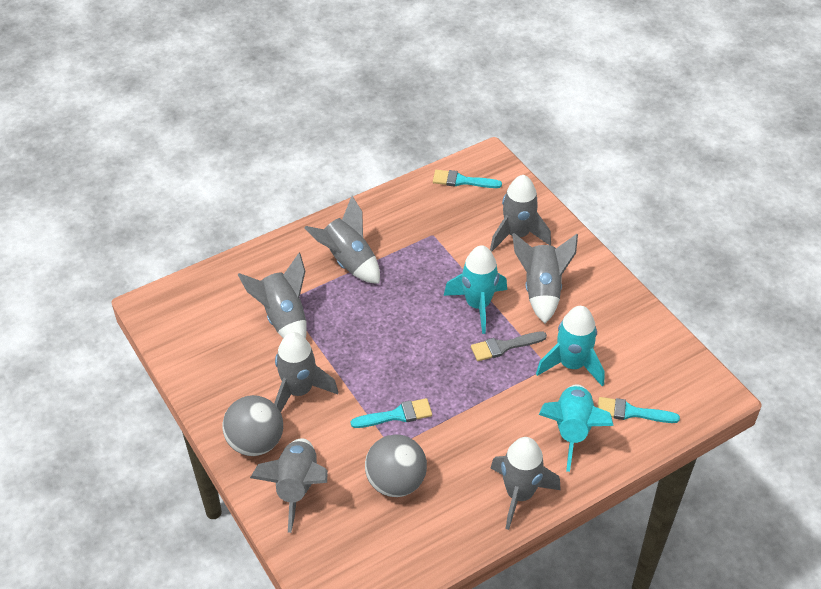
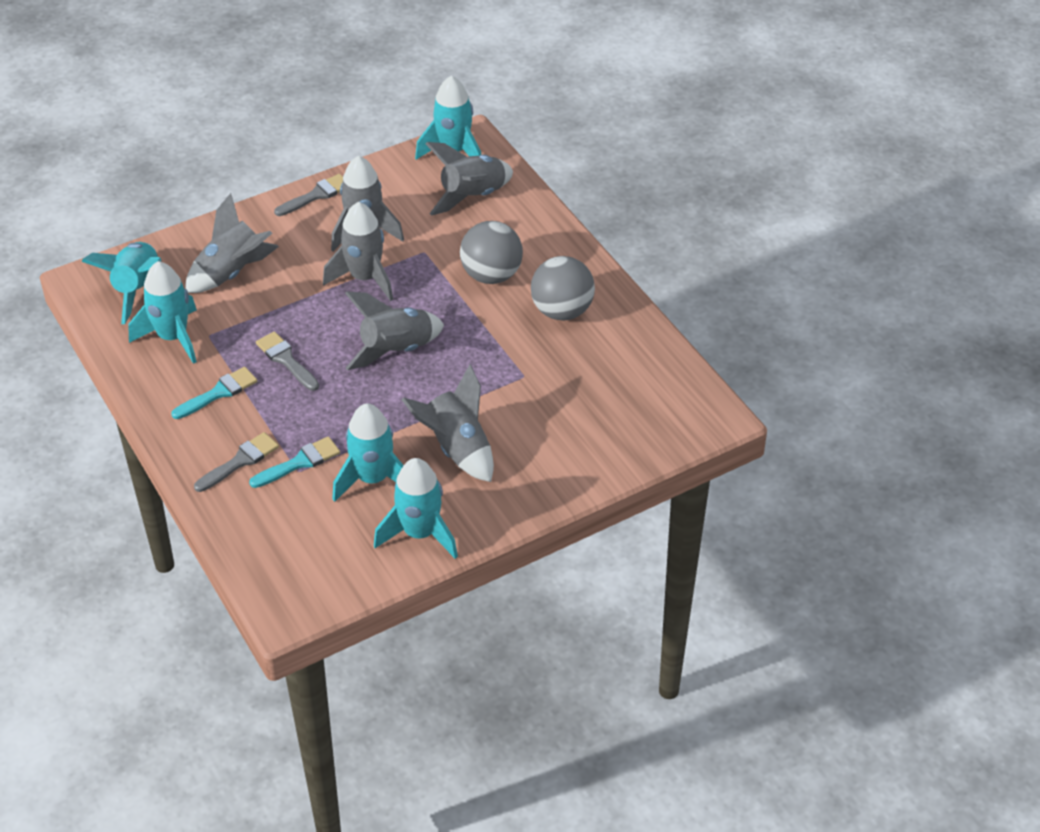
grey brush: 1 -> 3
grey rocket: 7 -> 6
turquoise brush: 3 -> 2
turquoise rocket: 3 -> 5

